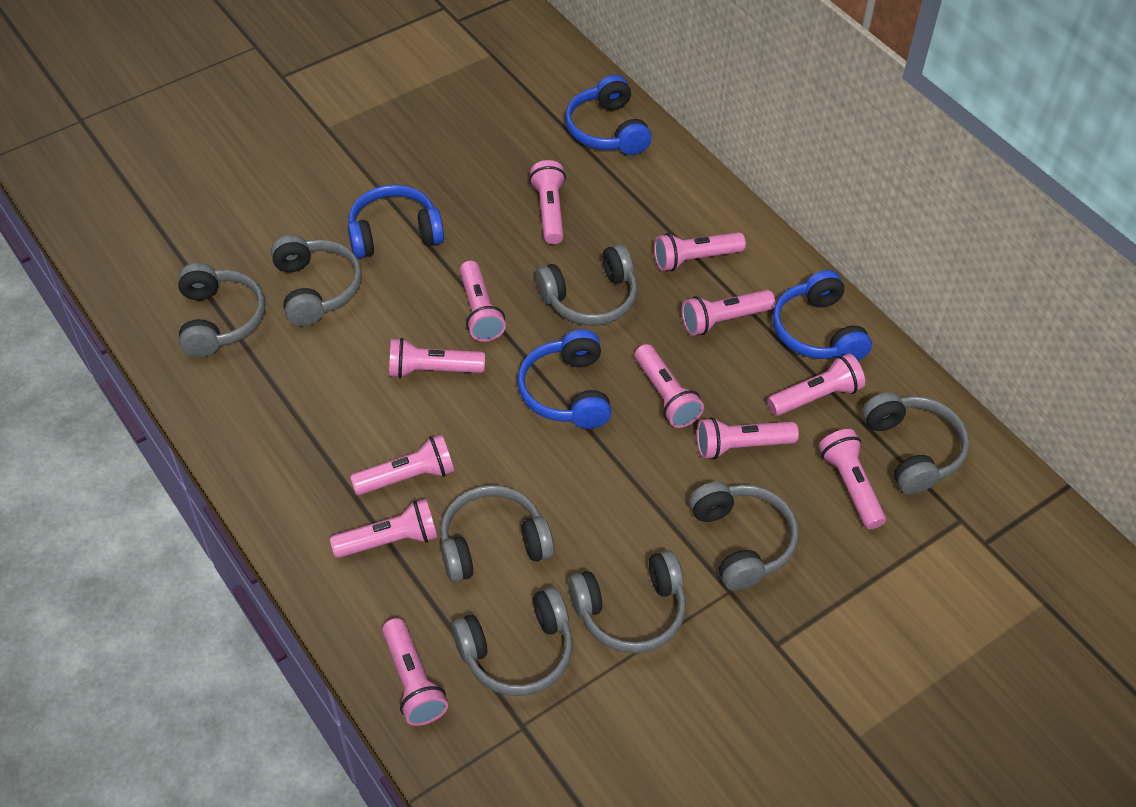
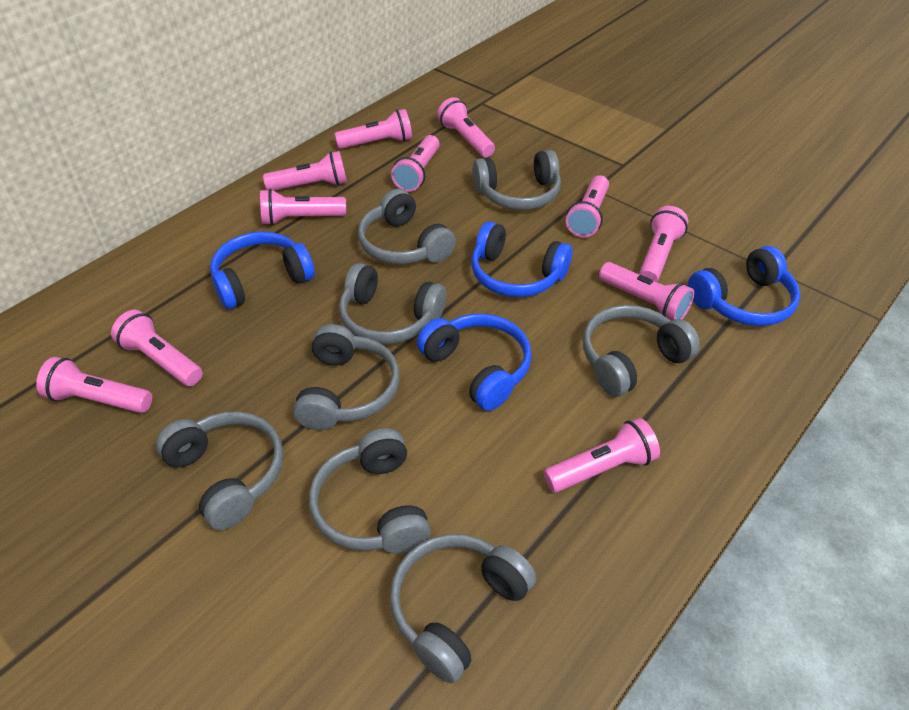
pink flashlight: 12 -> 11

